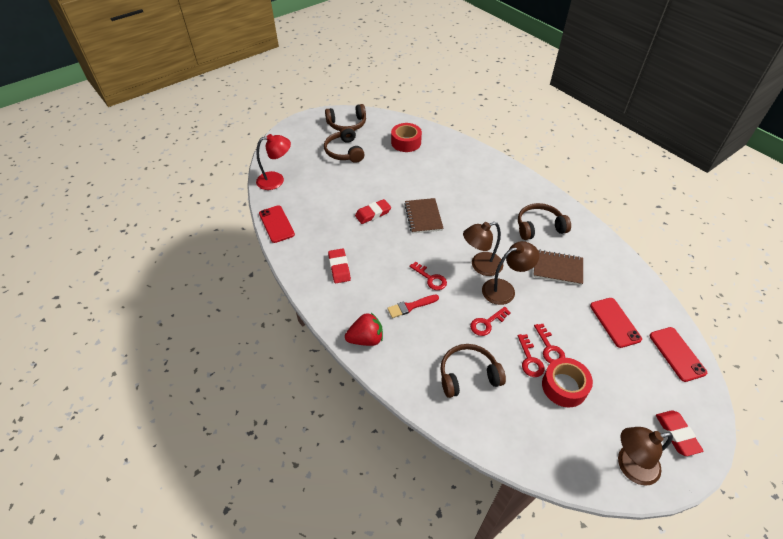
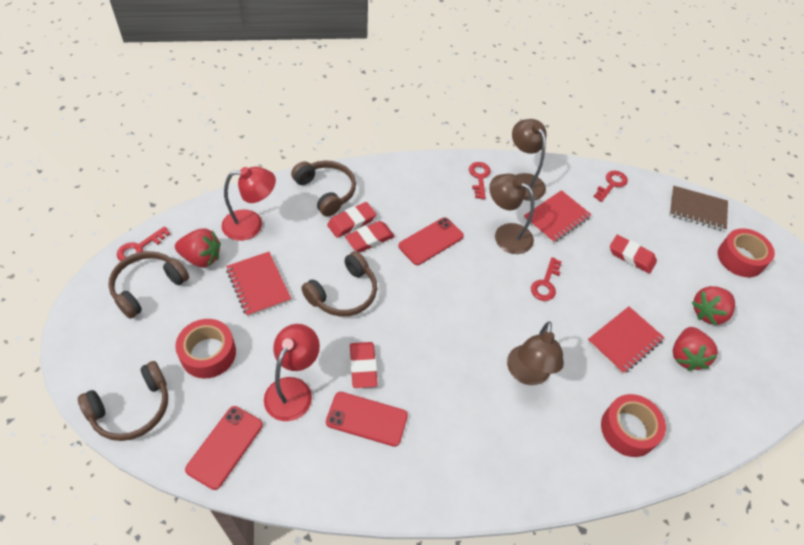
brown notebook: 2 -> 1
red brush: 1 -> 0
red eraser: 3 -> 4
red lamp: 1 -> 2
red notebook: 0 -> 3
red strawberry: 1 -> 3
red tape: 2 -> 3

